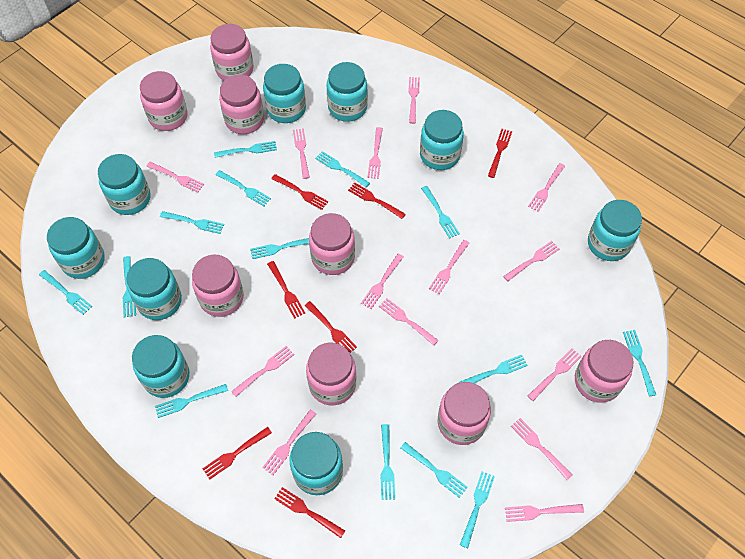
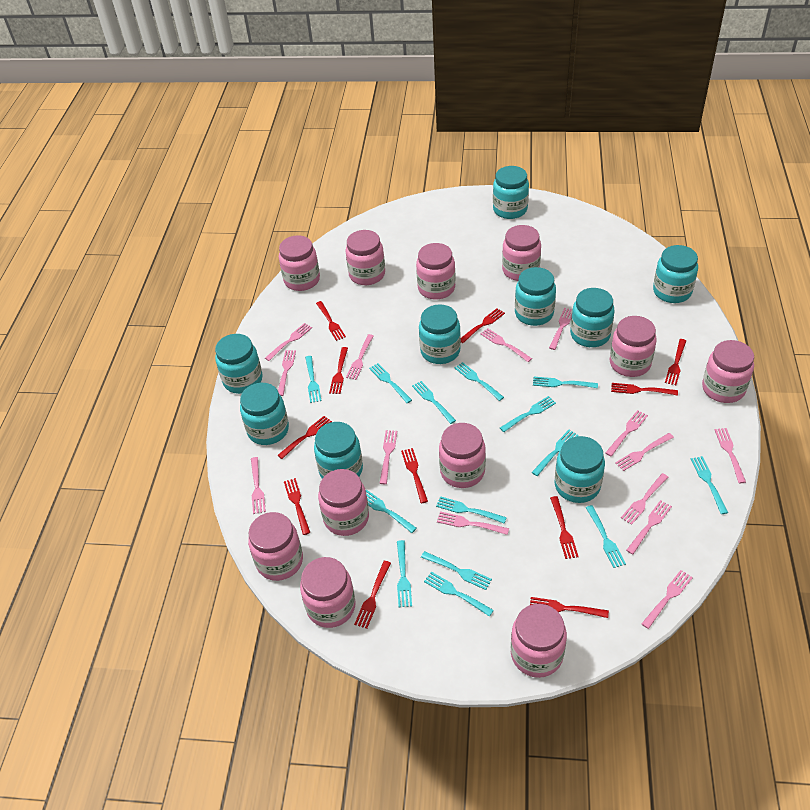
pink jar: 8 -> 11
red fork: 7 -> 11

